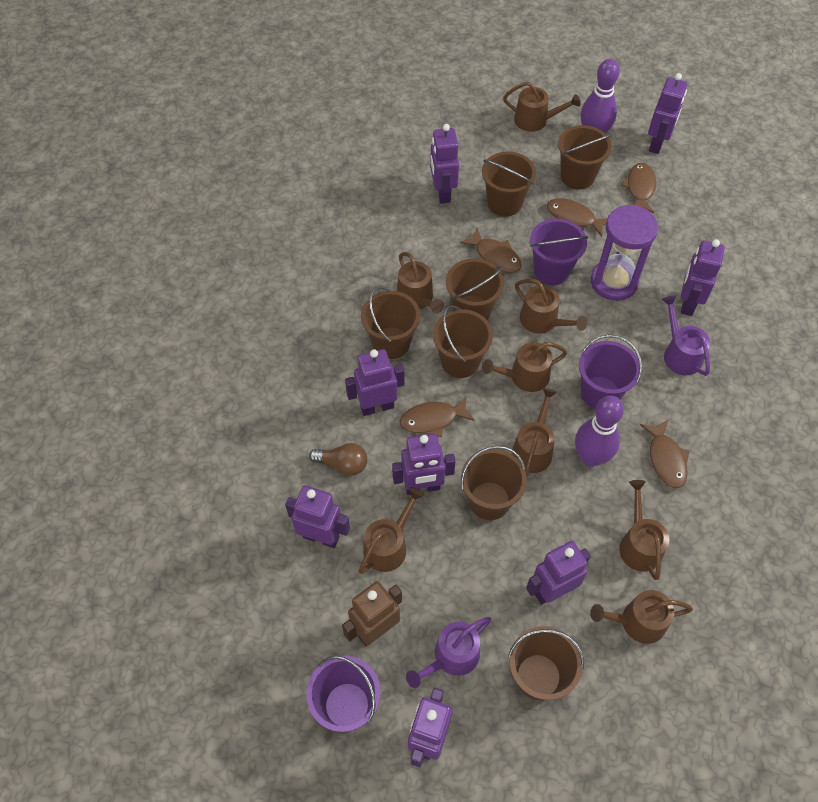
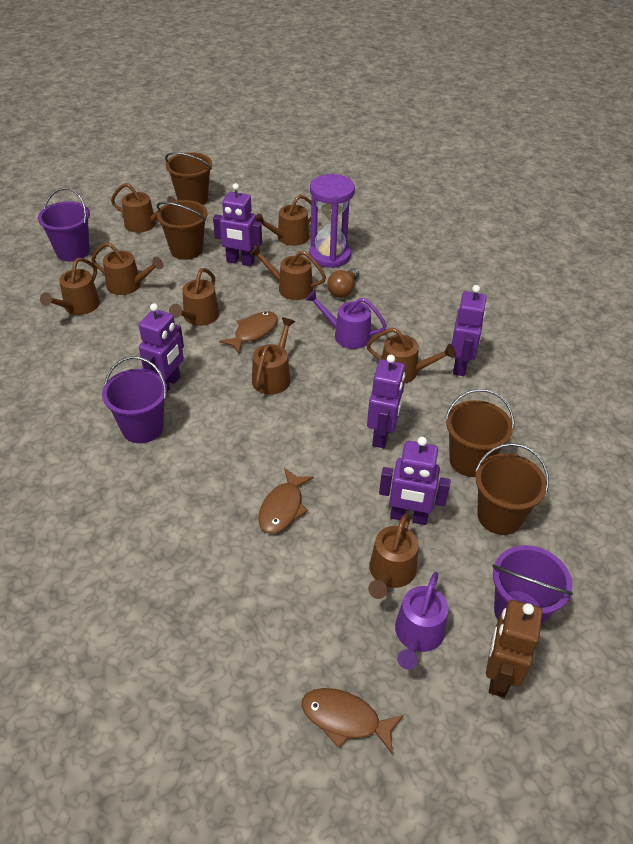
brown bucket: 7 -> 4
brown fish: 5 -> 3
brown watering can: 8 -> 9
purple bowling pin: 2 -> 0
purple robot: 8 -> 5

